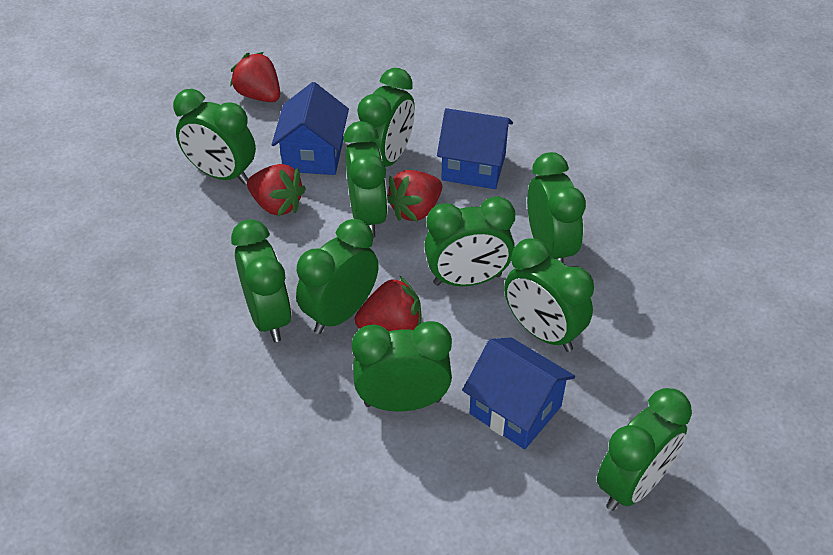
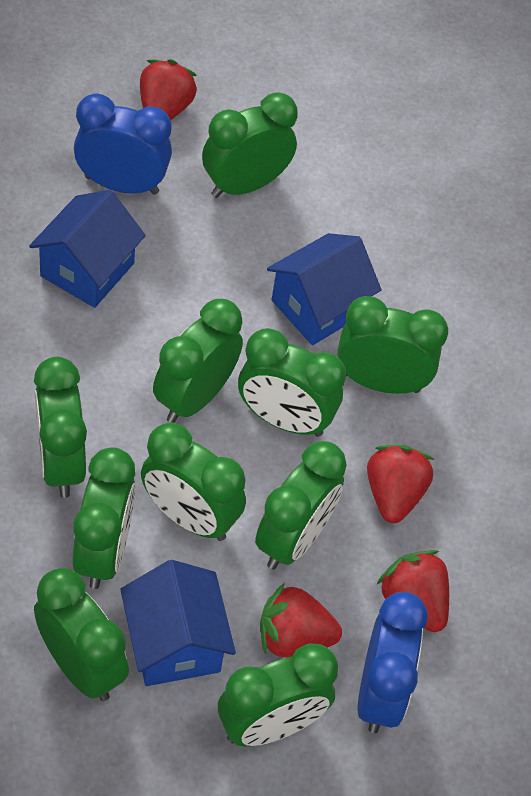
blue clock: 0 -> 2

